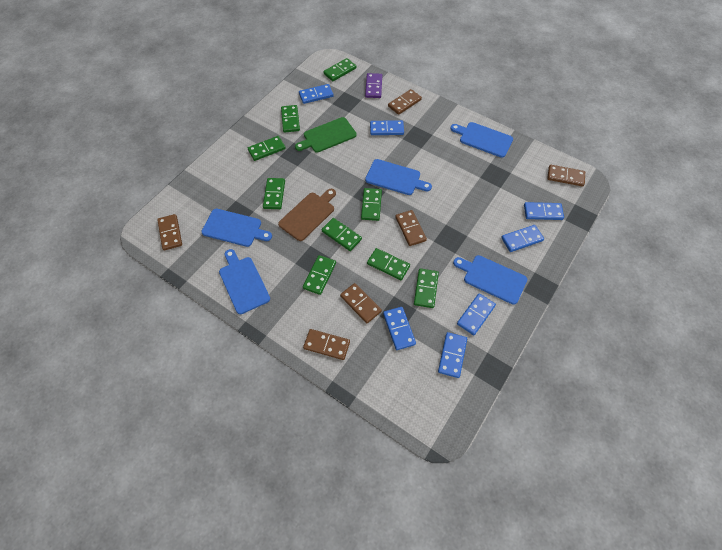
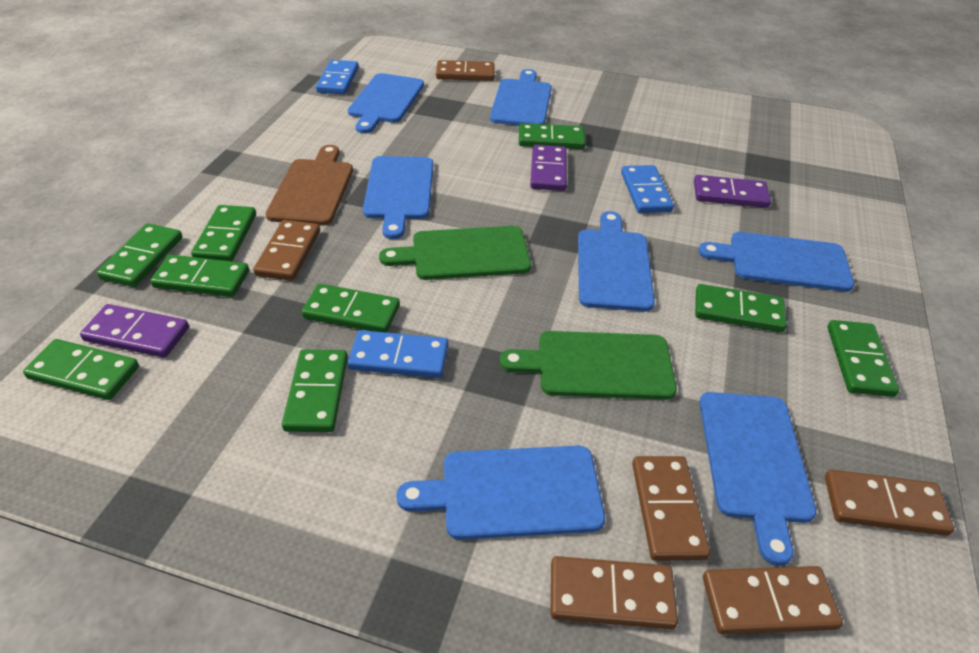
blue cutting board: 5 -> 7
blue domino: 7 -> 3
green cutting board: 1 -> 2
purple domino: 1 -> 3

